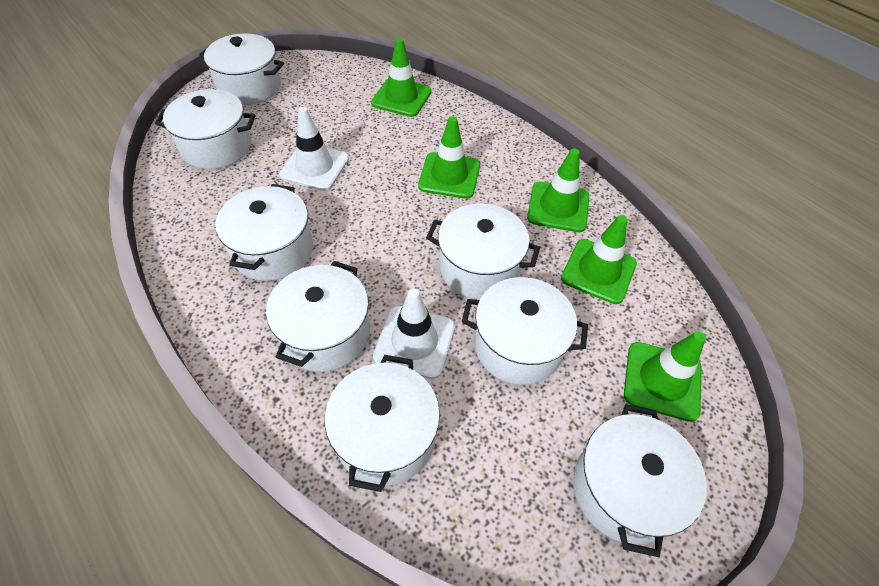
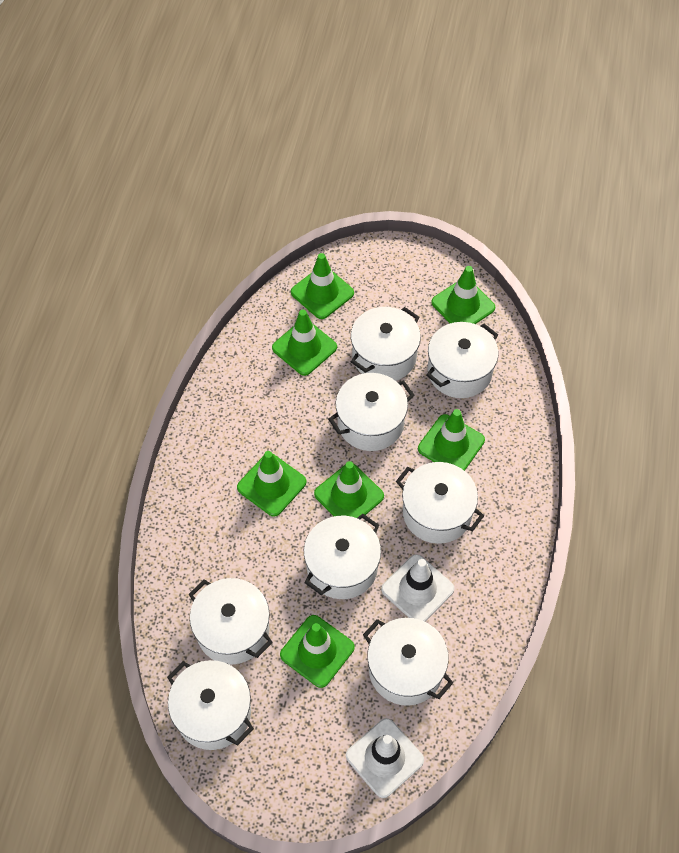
green traffic cone: 5 -> 7

